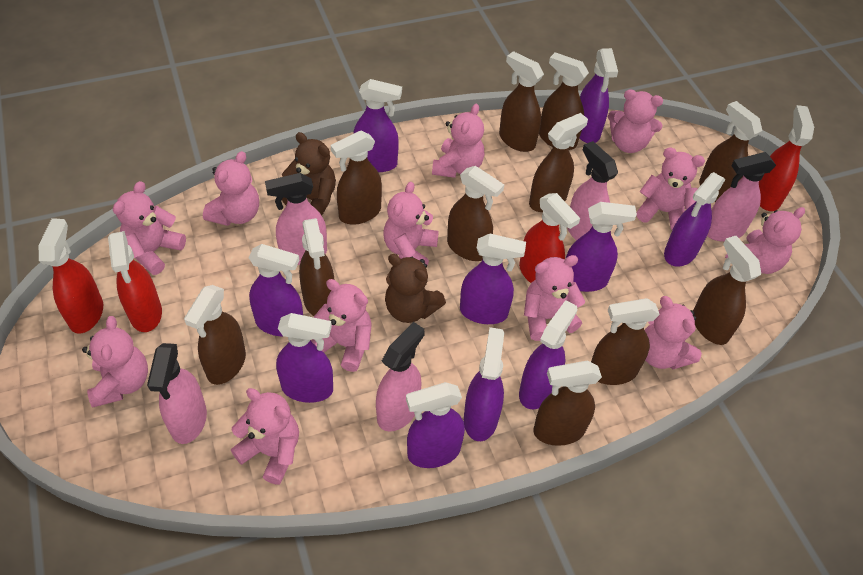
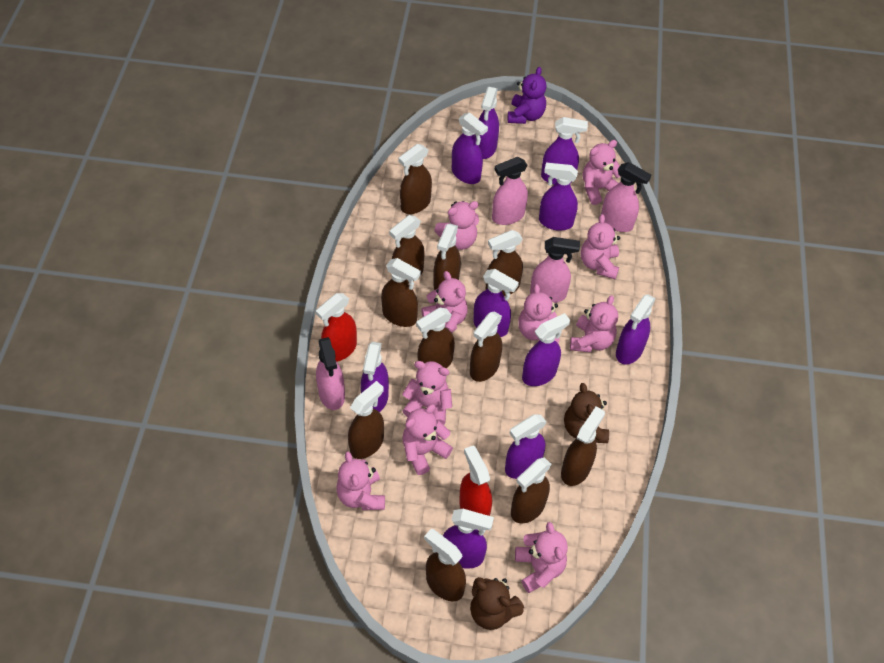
pink spray bottle: 5 -> 4
pink teddy bear: 12 -> 10
purple teddy bear: 0 -> 1
red spray bottle: 4 -> 2

